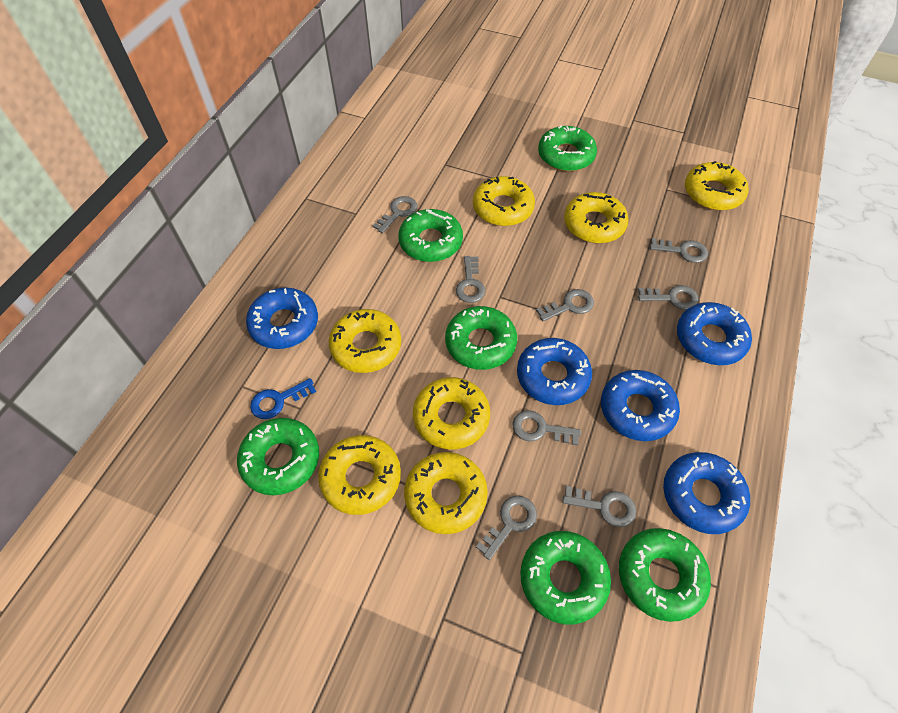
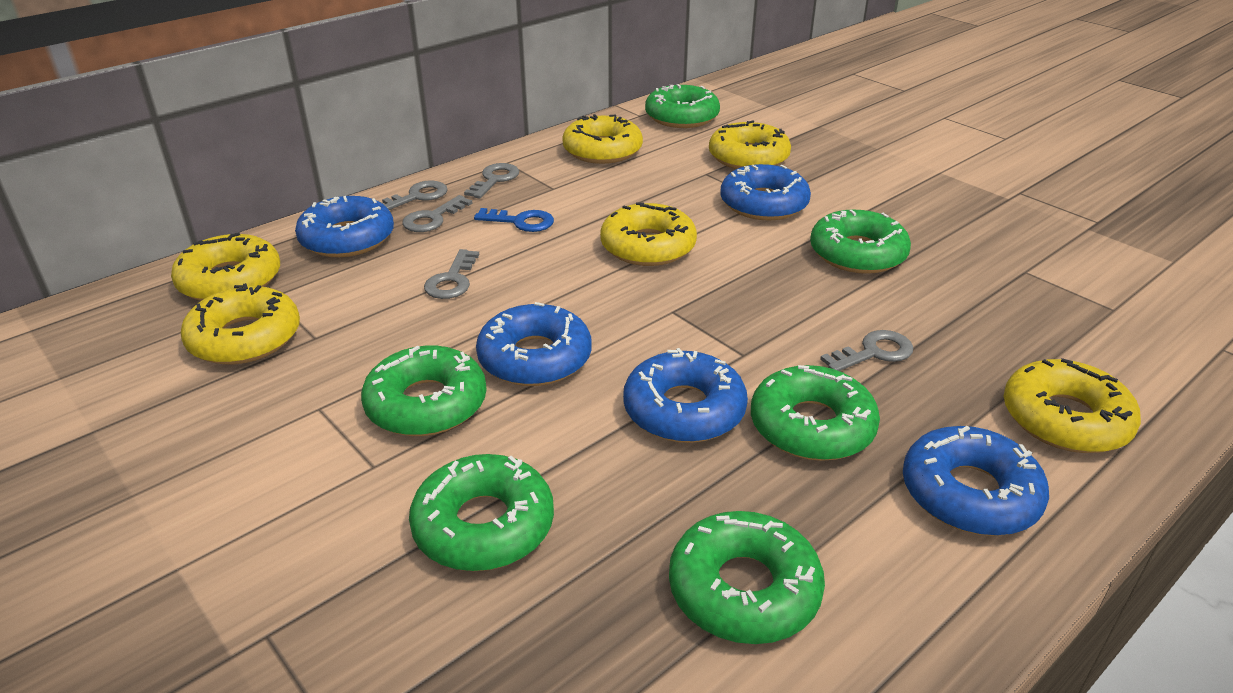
grey key: 8 -> 5
yellow donut: 7 -> 6

